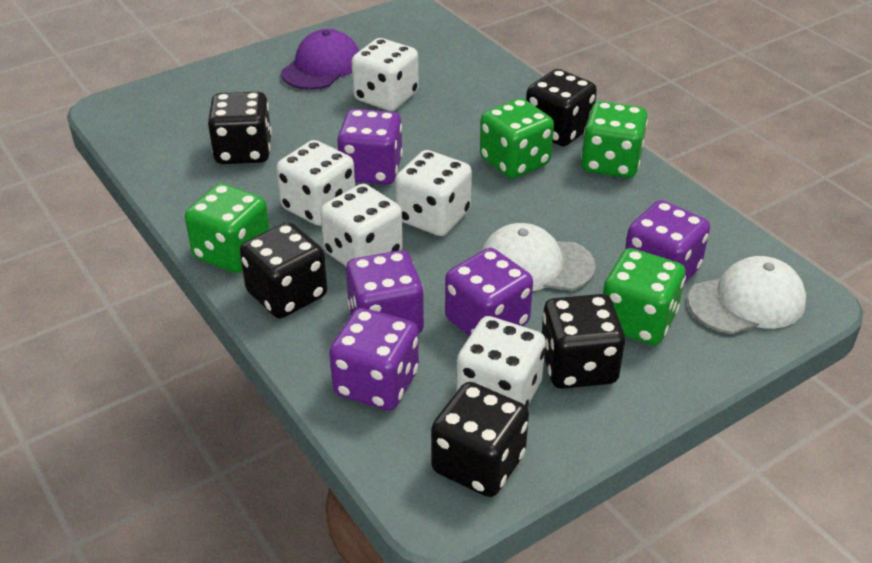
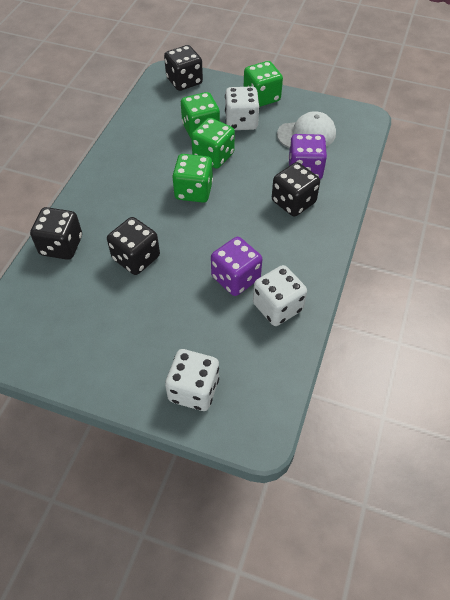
black dice: 5 -> 4
purple cap: 1 -> 0
purple dice: 5 -> 2
white cap: 2 -> 1
white dice: 5 -> 3

